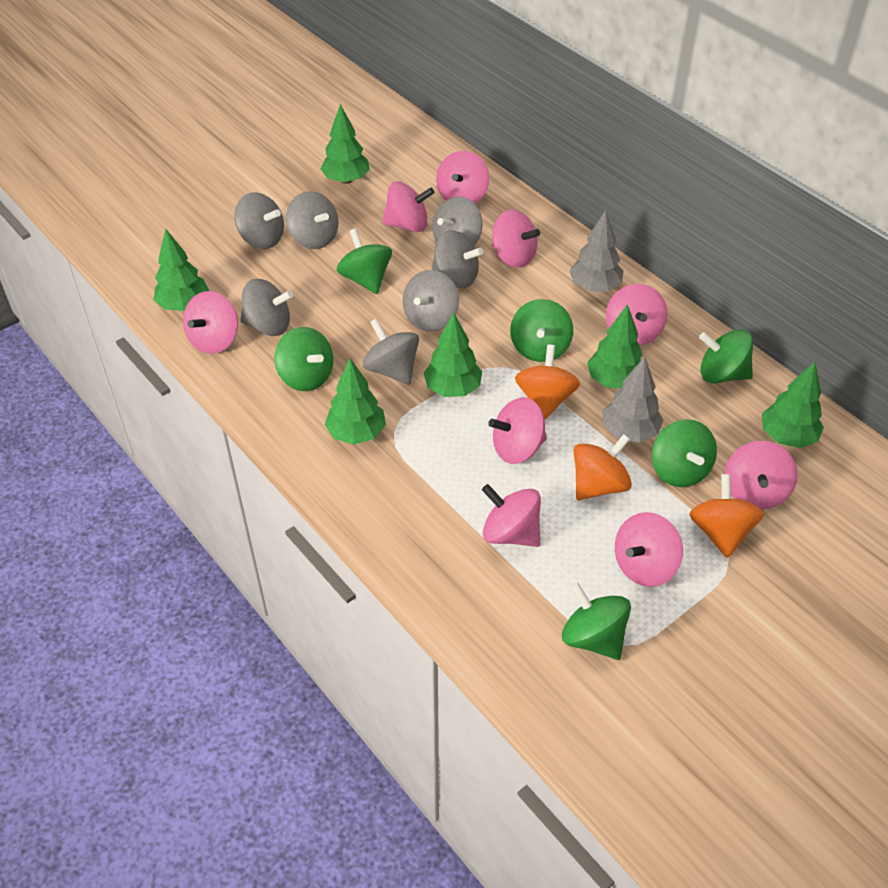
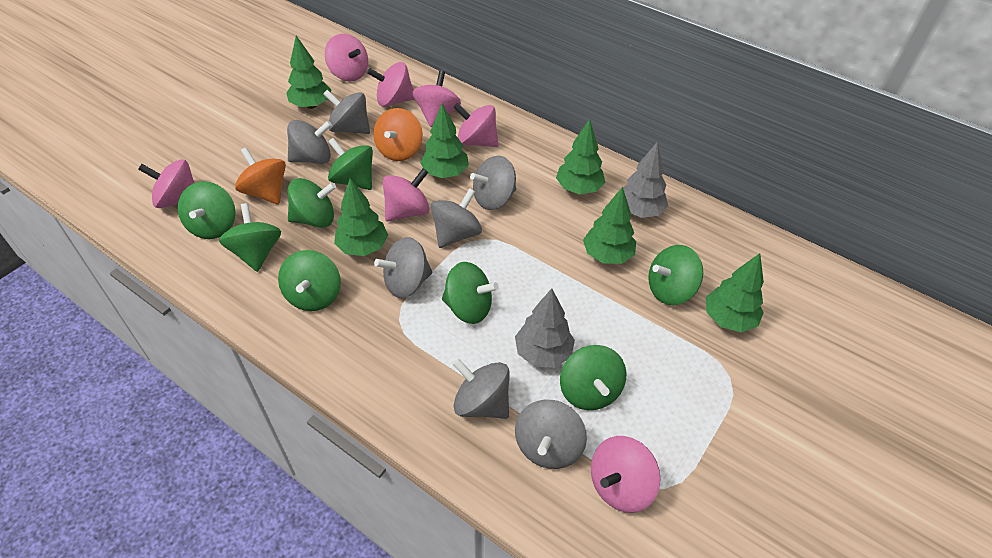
green spinning top: 6 -> 8
orange spinning top: 3 -> 2
pink spinning top: 9 -> 7

